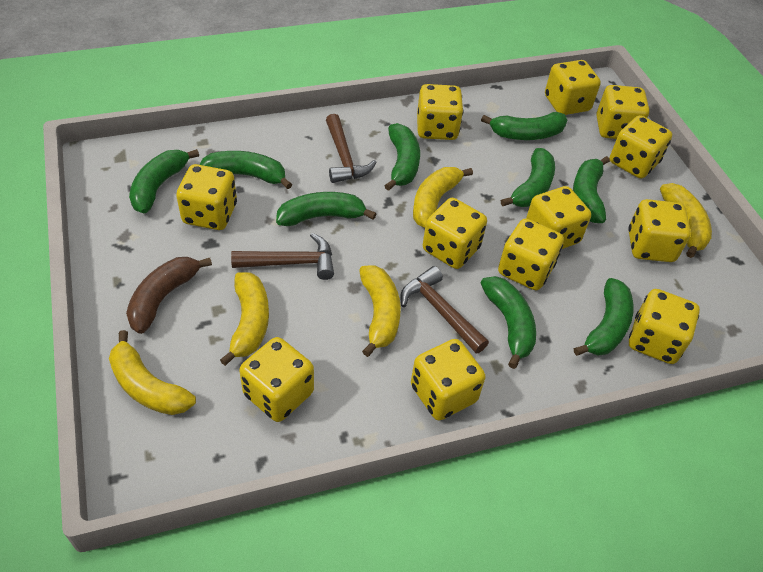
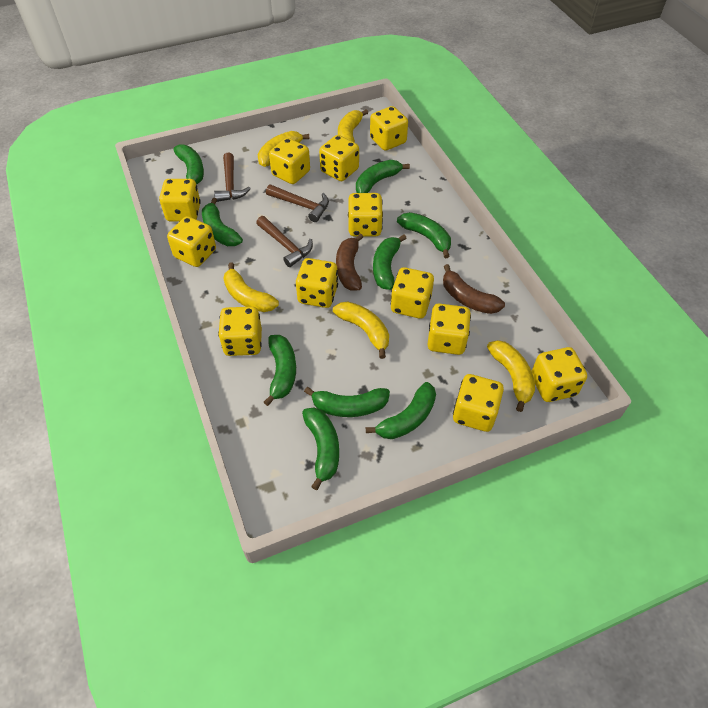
brown banana: 1 -> 2

